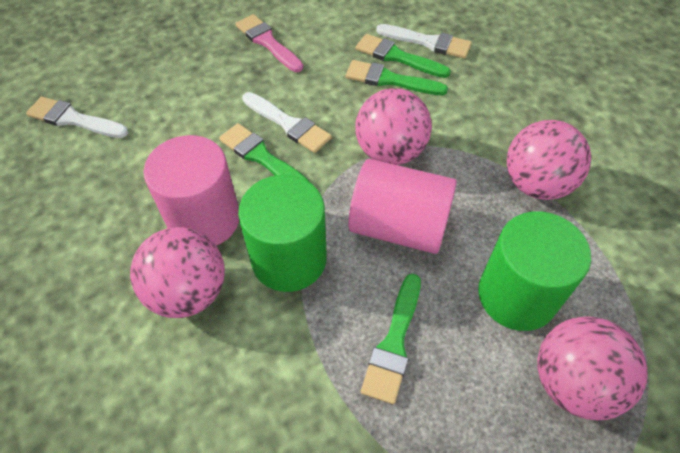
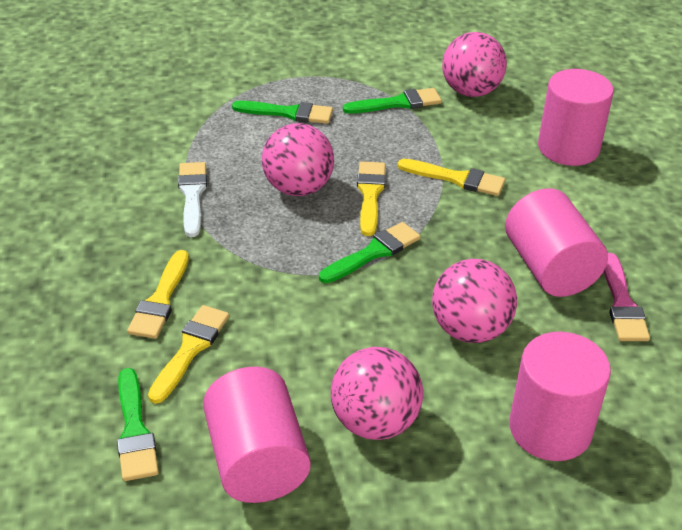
green cylinder: 2 -> 0
pink cylinder: 2 -> 4
white brush: 3 -> 1
yellow brush: 0 -> 4

